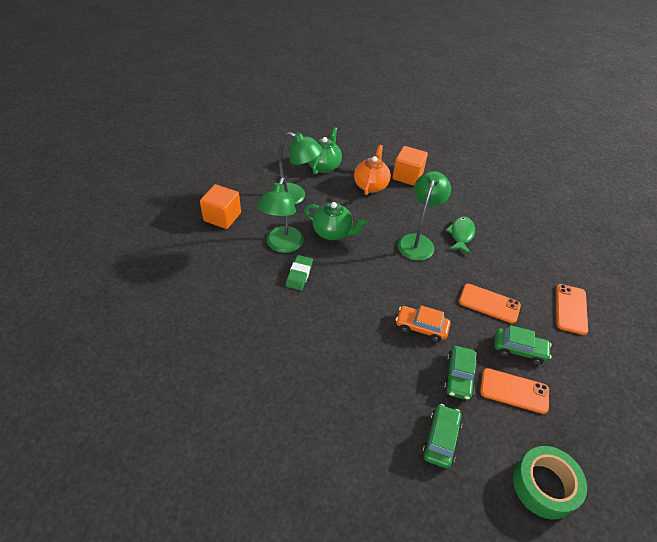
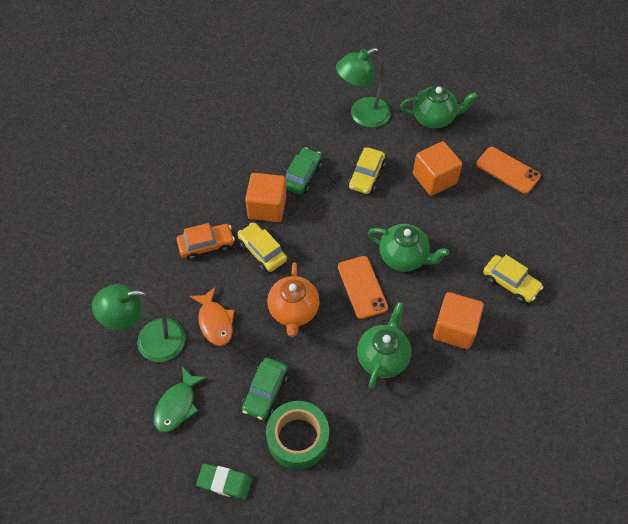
green car: 3 -> 2
green lamp: 3 -> 2
green teapot: 2 -> 3
orange cube: 2 -> 3
orange fish: 0 -> 1
orange phone: 3 -> 2
yellow car: 0 -> 3

